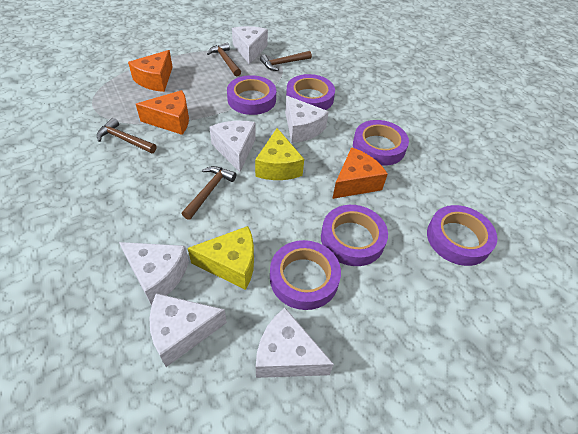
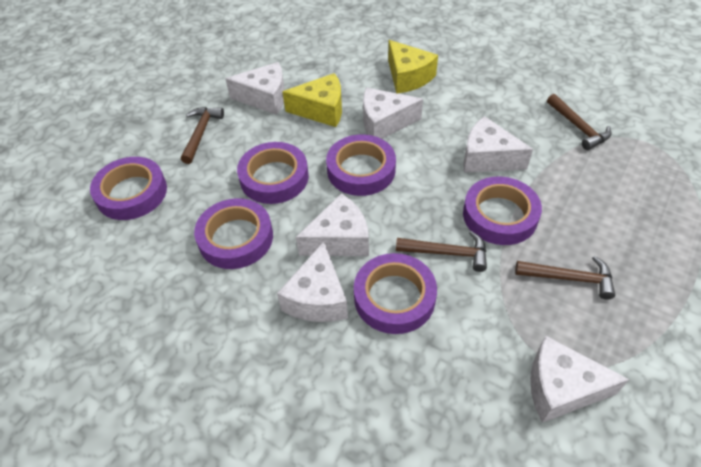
orange cheese: 3 -> 0

